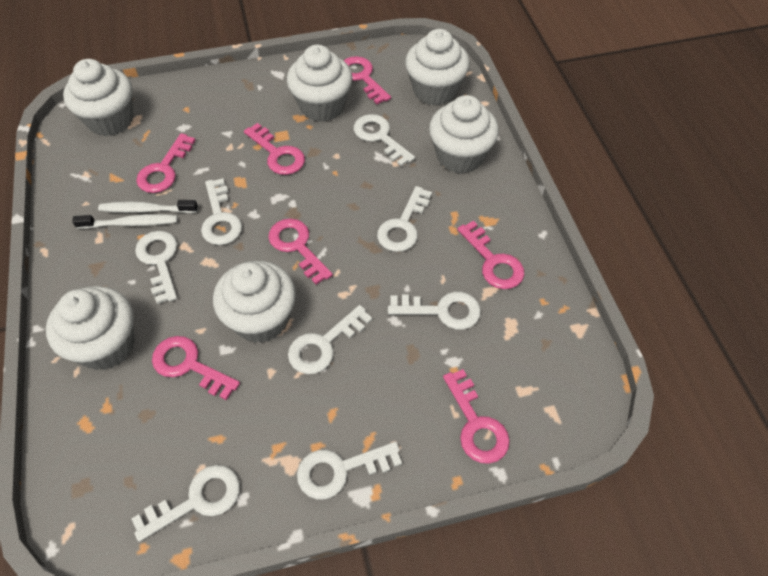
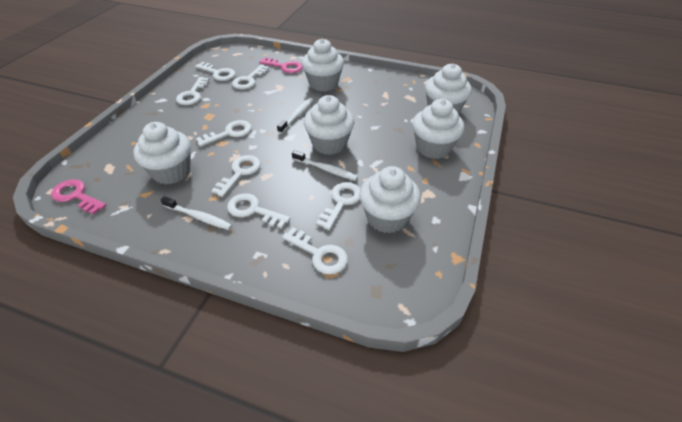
pink key: 7 -> 2
white toothbrush: 2 -> 3

